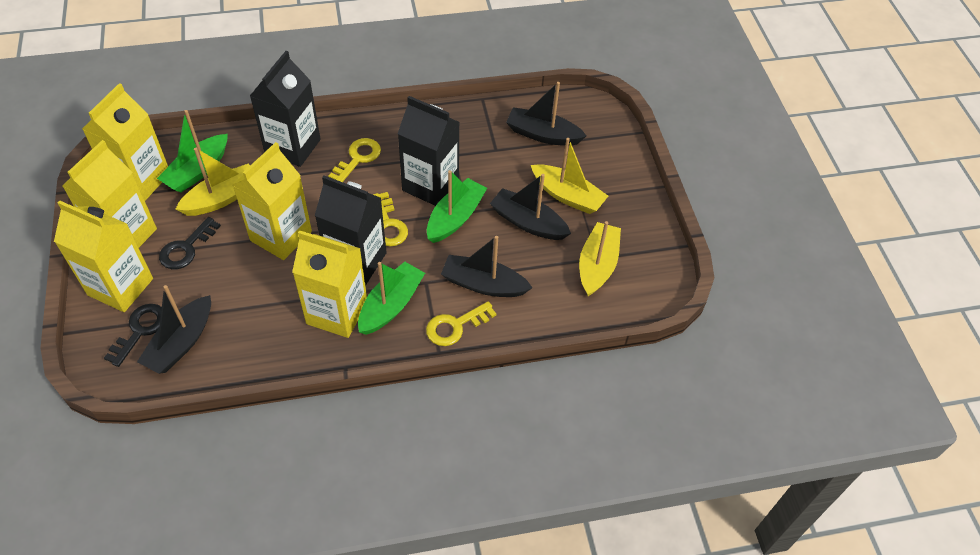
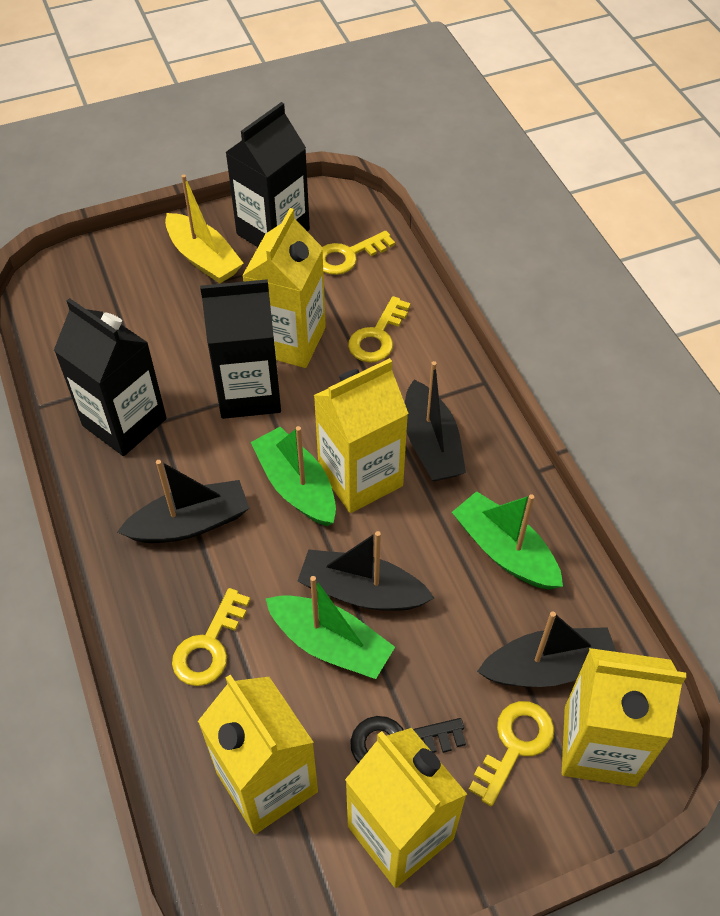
black key: 2 -> 1
yellow boat: 3 -> 1
yellow key: 3 -> 4

